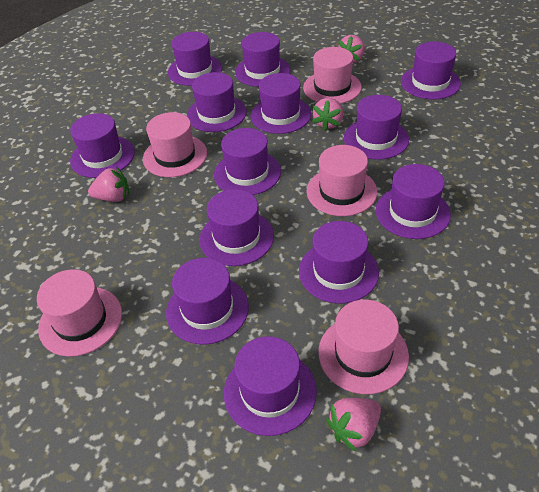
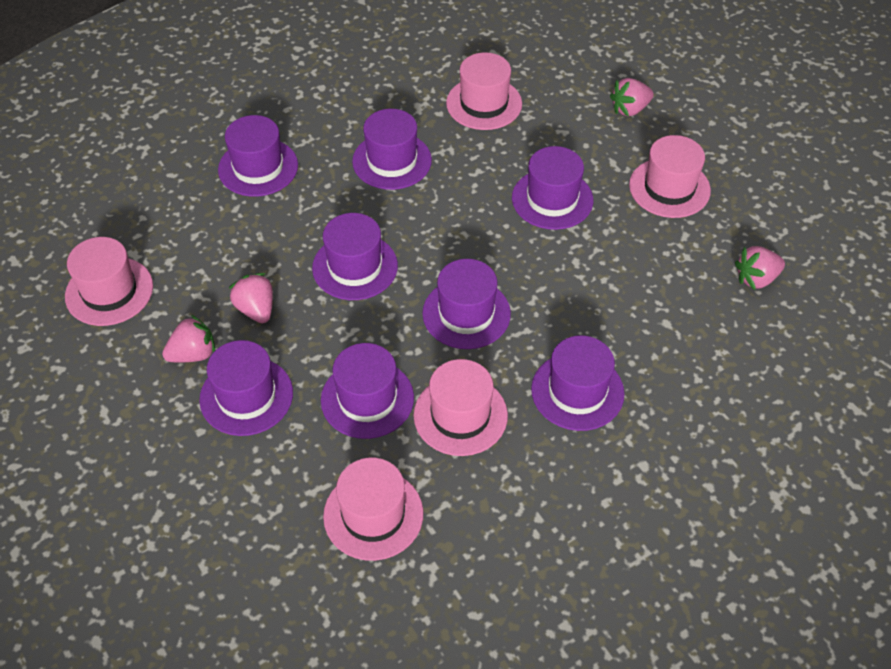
purple hat: 13 -> 8

